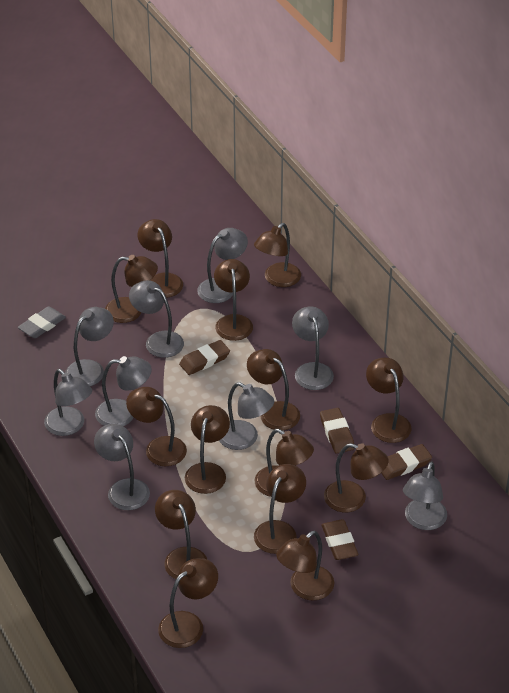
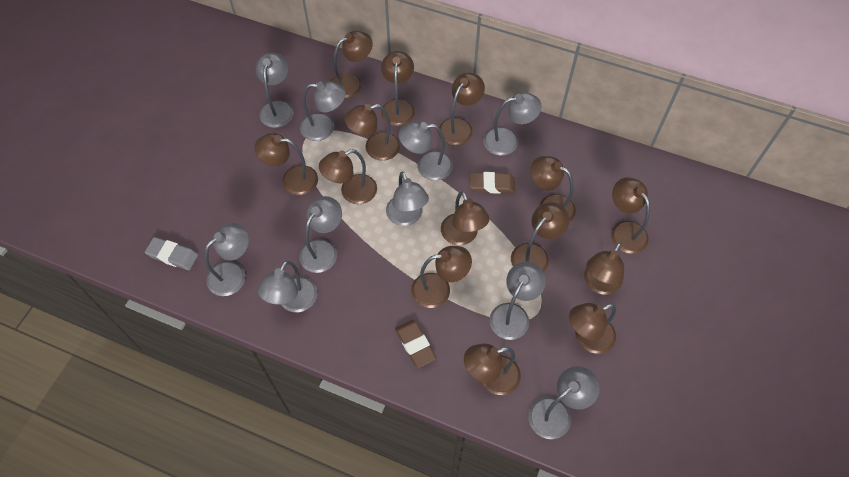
brown eraser: 4 -> 2
grey lamp: 9 -> 10

